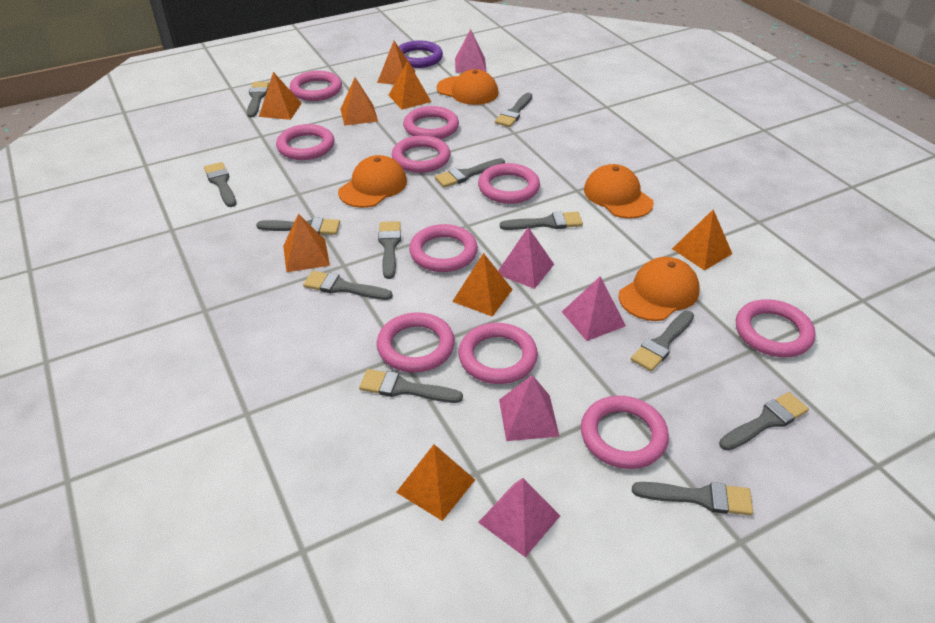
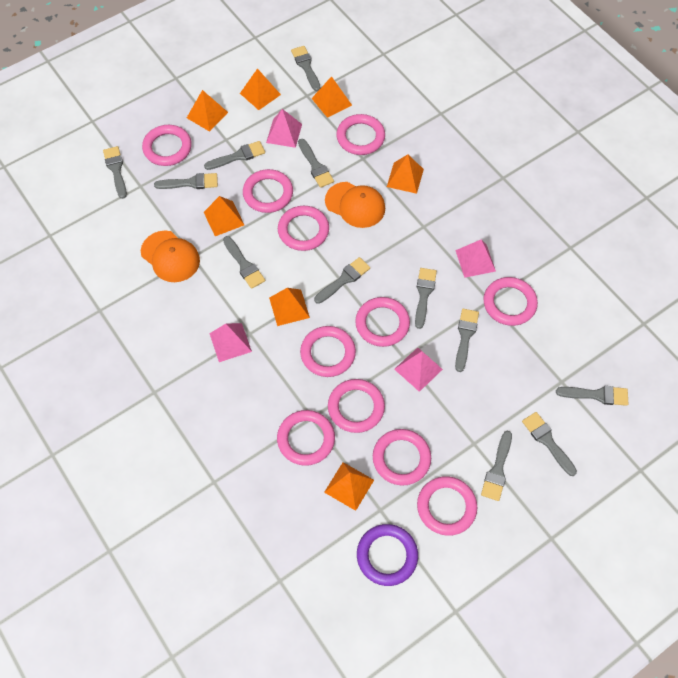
orange cap: 4 -> 2
orange pyramid: 8 -> 7
pink pyramid: 5 -> 4
pink ring: 10 -> 11

